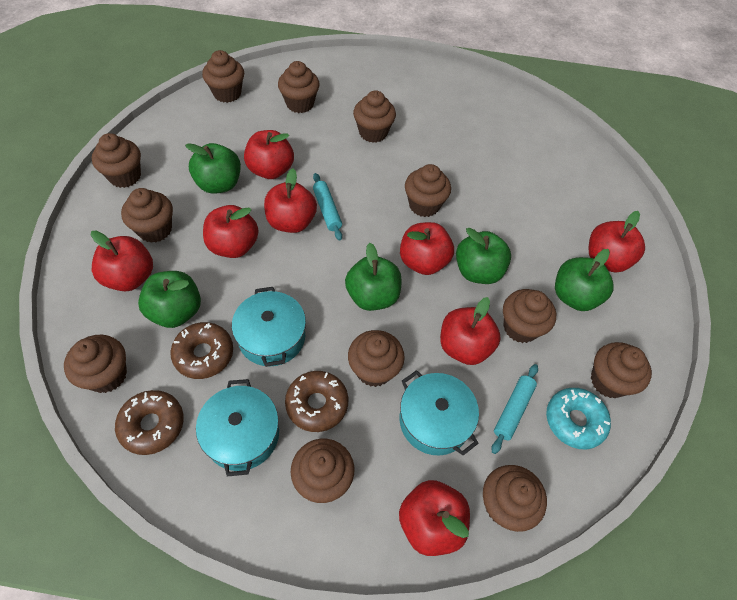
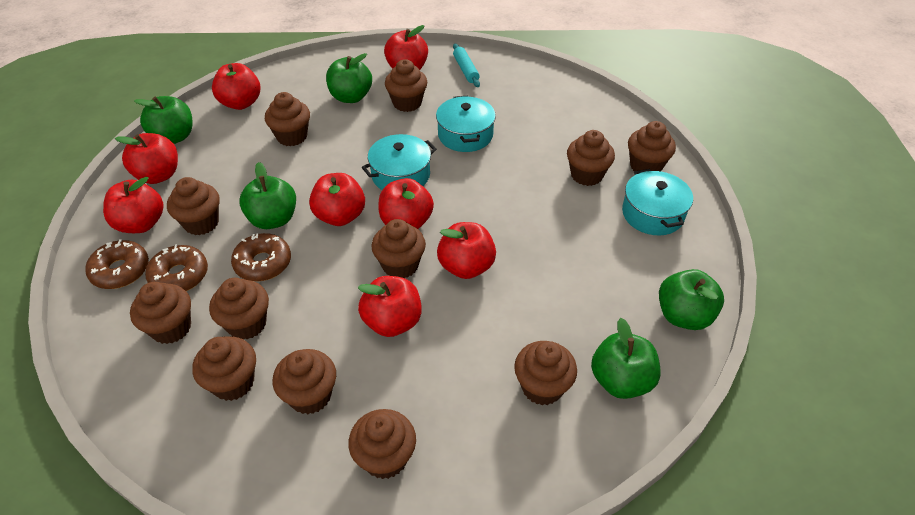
turquoise donut: 1 -> 0
turquoise rolling pin: 2 -> 1

